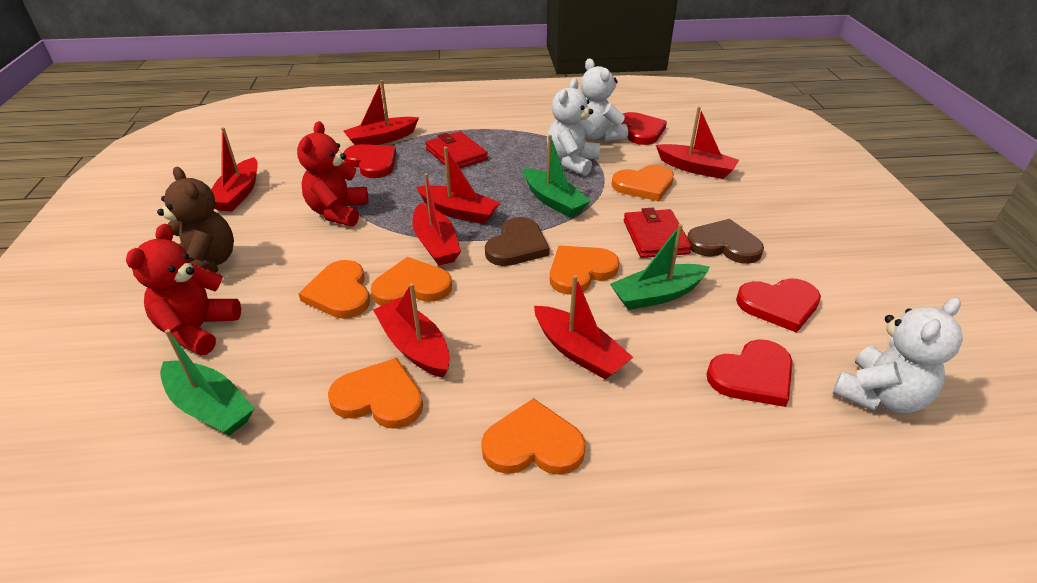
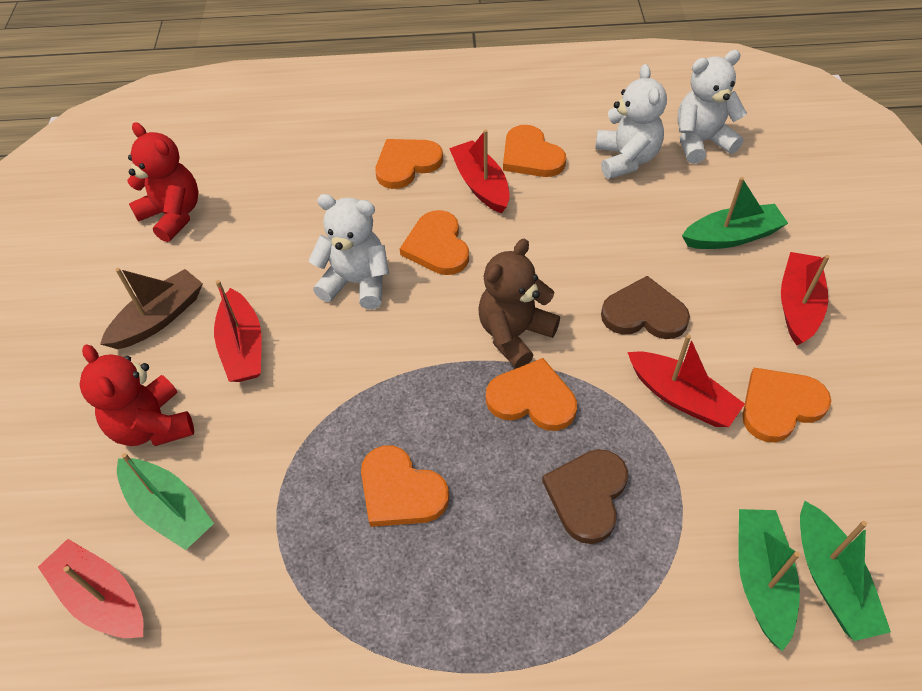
brown boat: 0 -> 1
green boat: 3 -> 4
red boat: 7 -> 5
red heart: 4 -> 0
red wallet: 2 -> 0

